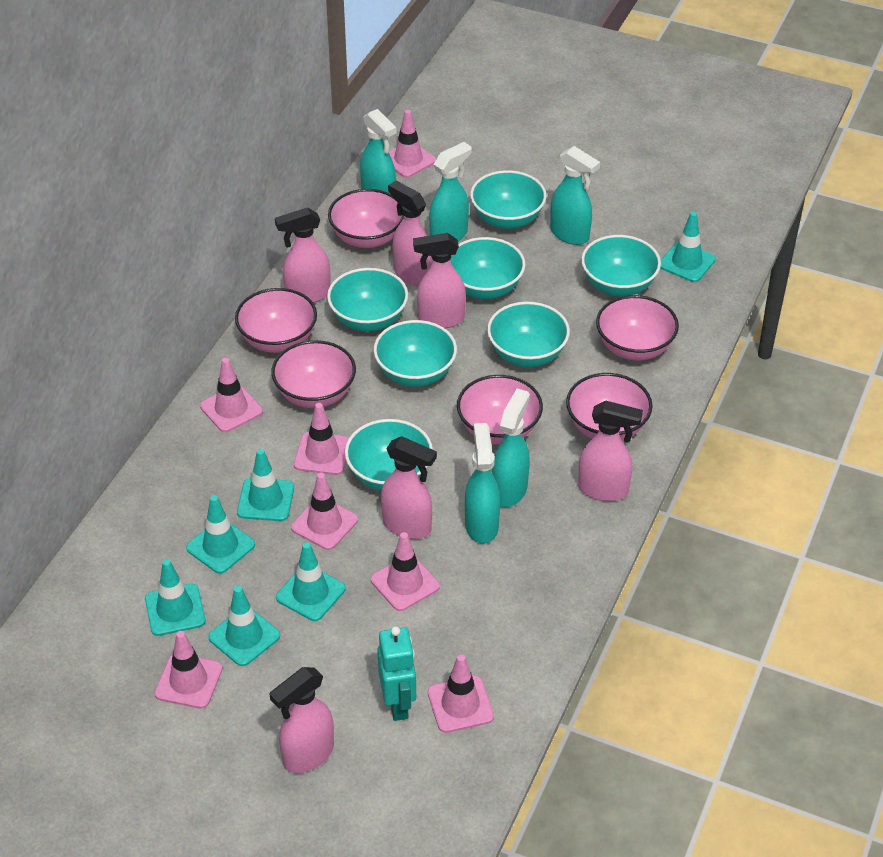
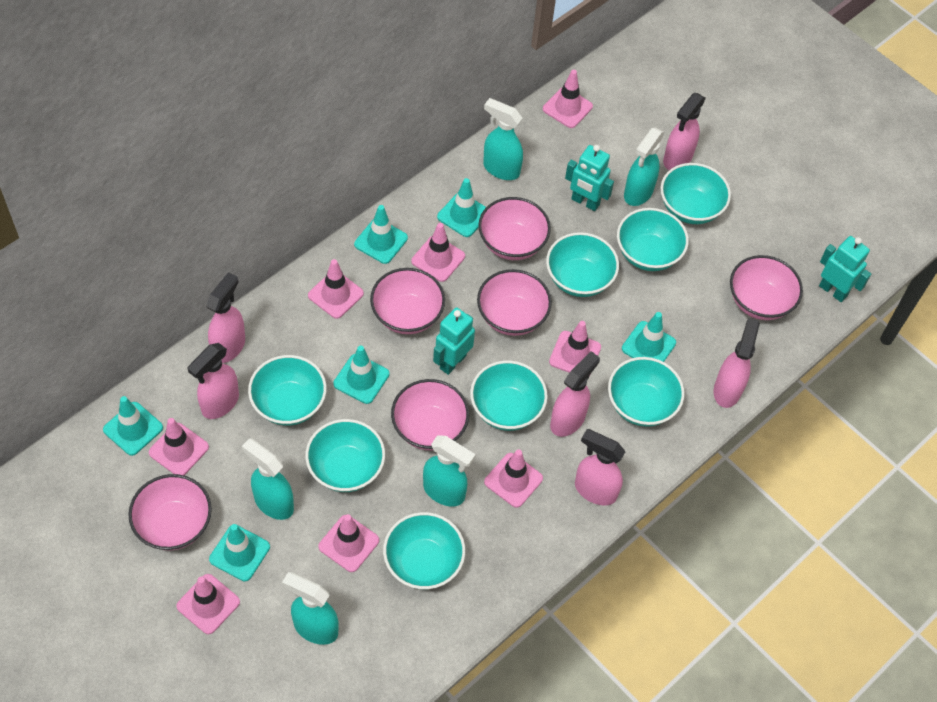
pink traffic cone: 7 -> 8
turquoise bowl: 7 -> 8
turquoise robot: 1 -> 3

